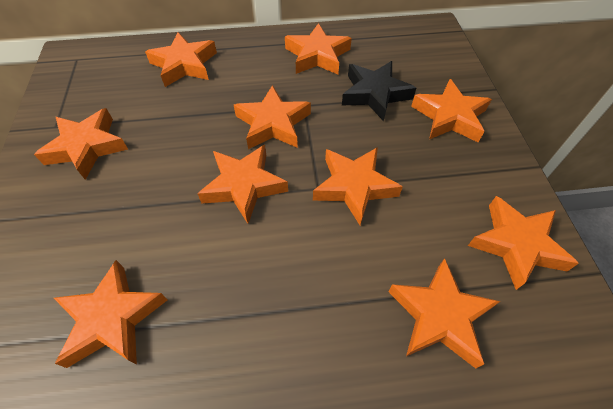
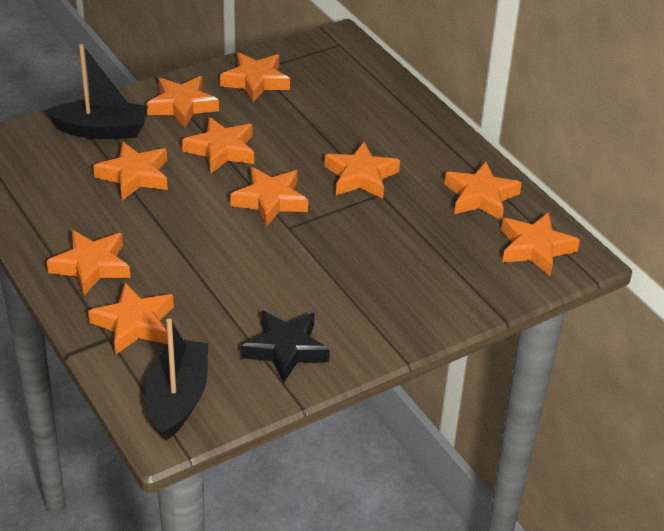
black boat: 0 -> 2

